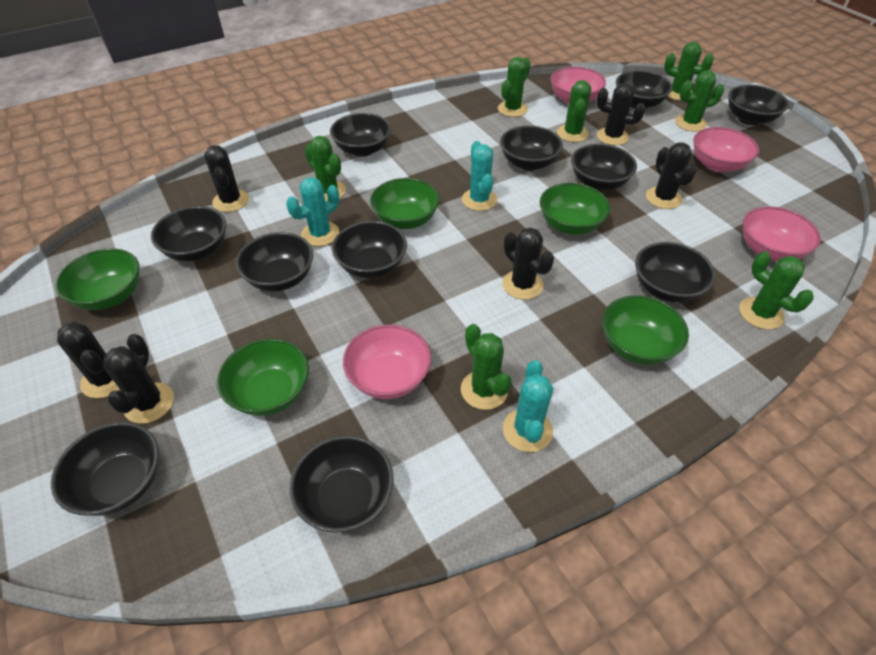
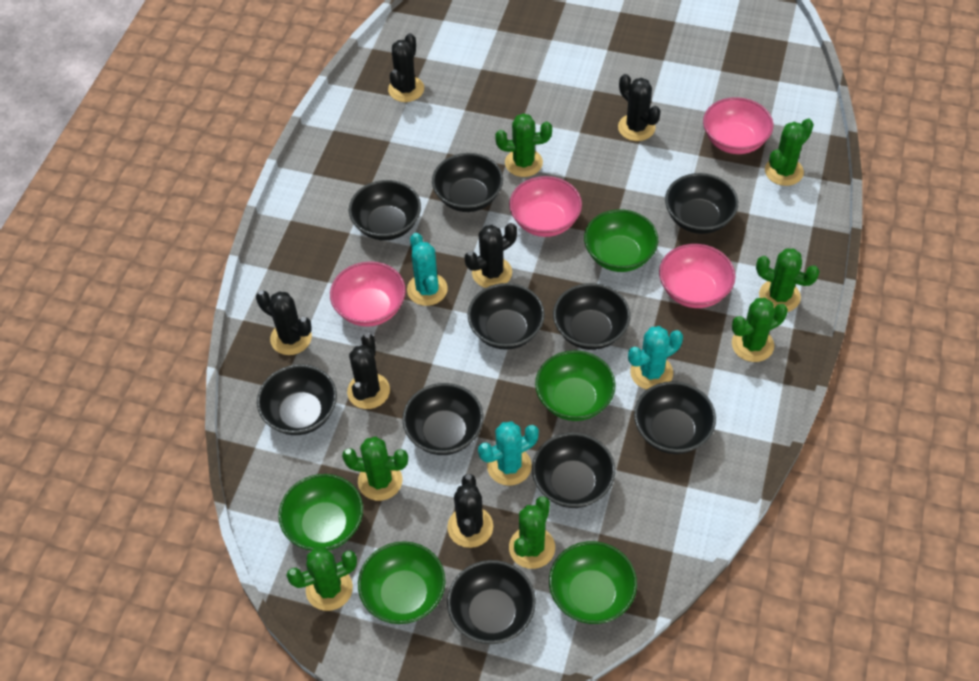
black bowl: 11 -> 10

